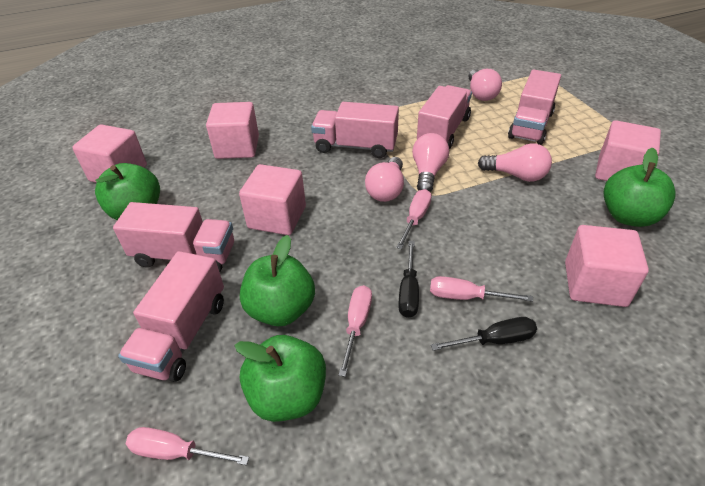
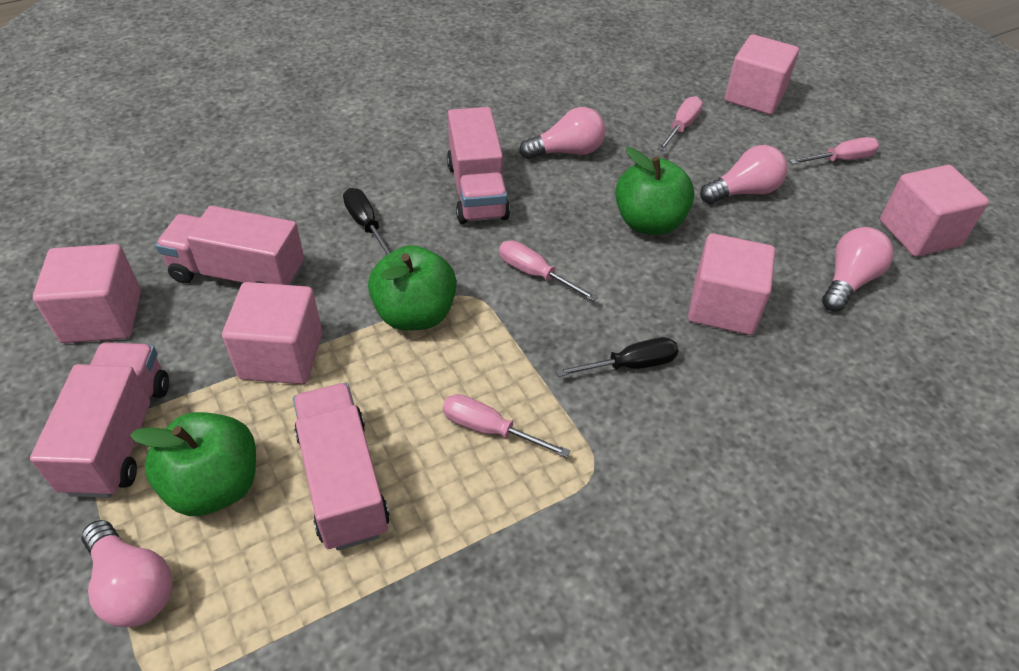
green apple: 4 -> 3
pink truck: 5 -> 4

